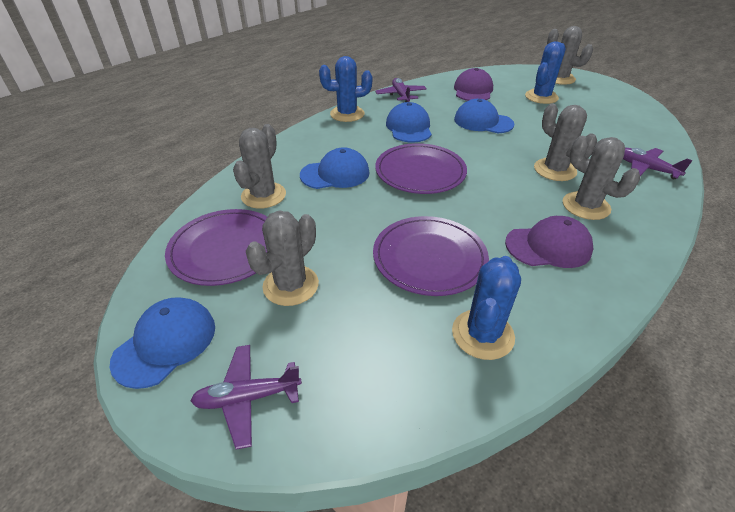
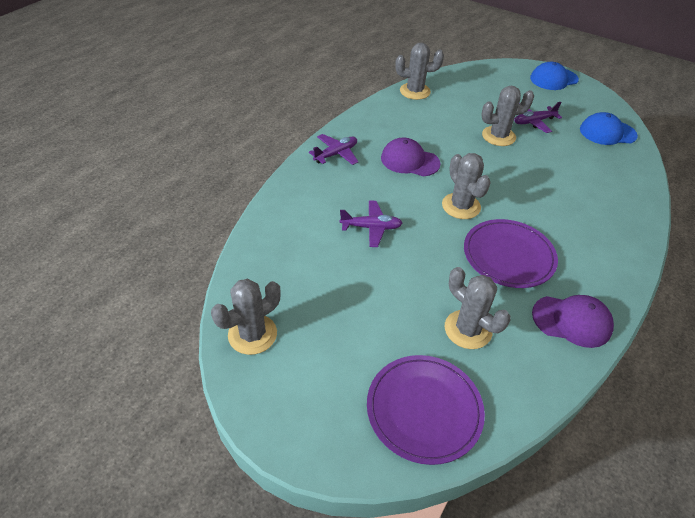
blue cactus: 3 -> 0
blue cap: 4 -> 2
purple plate: 3 -> 2

